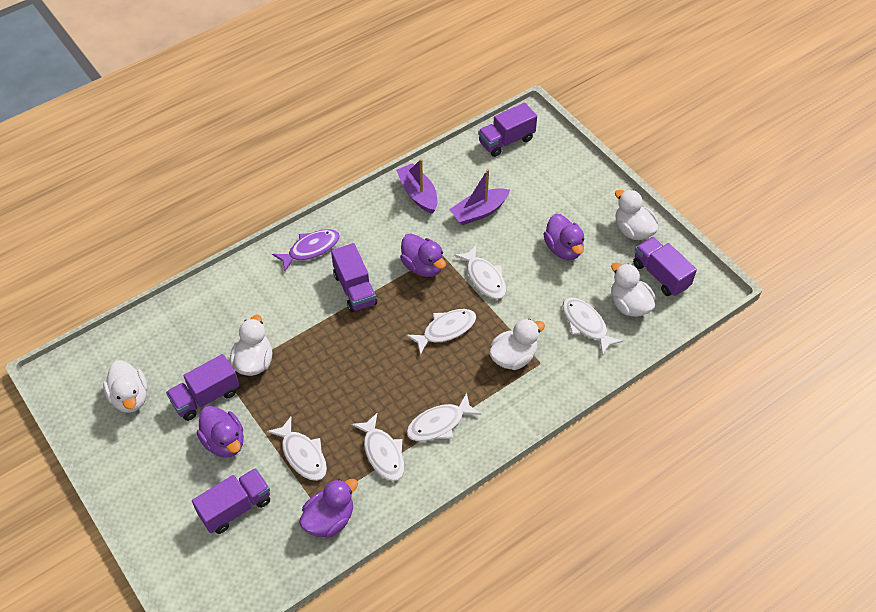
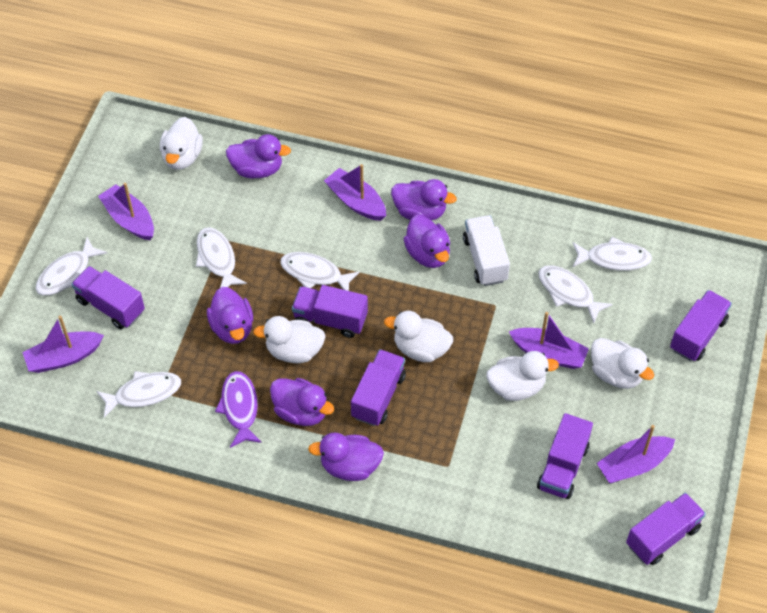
purple boat: 2 -> 5
purple duck: 4 -> 6
purple truck: 5 -> 6
white truck: 0 -> 1

